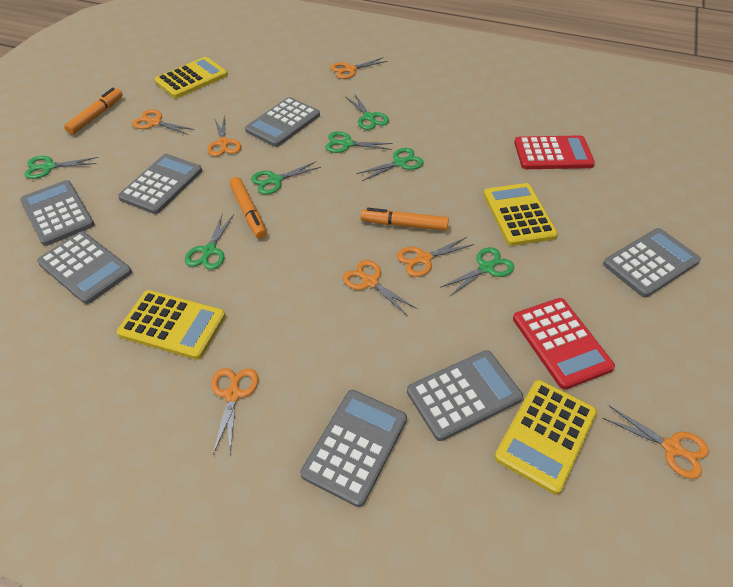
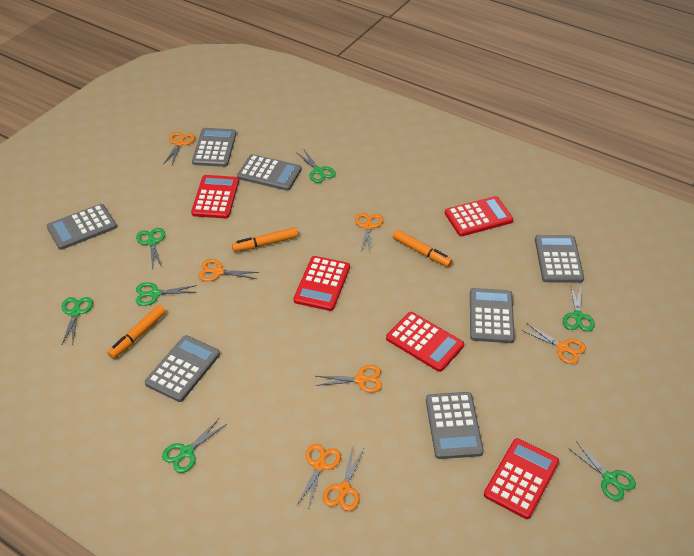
red calculator: 2 -> 5
yellow calculator: 4 -> 0

